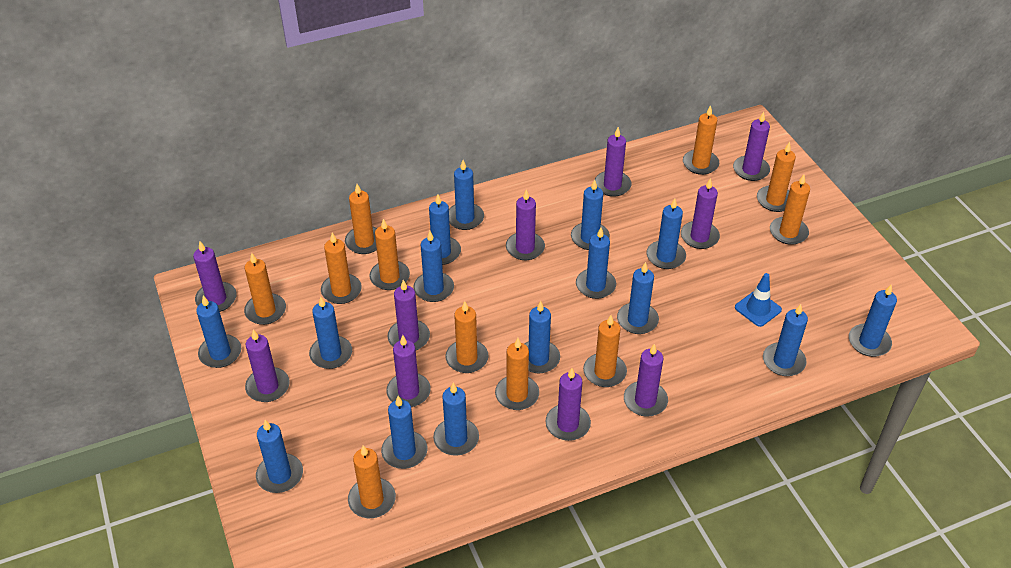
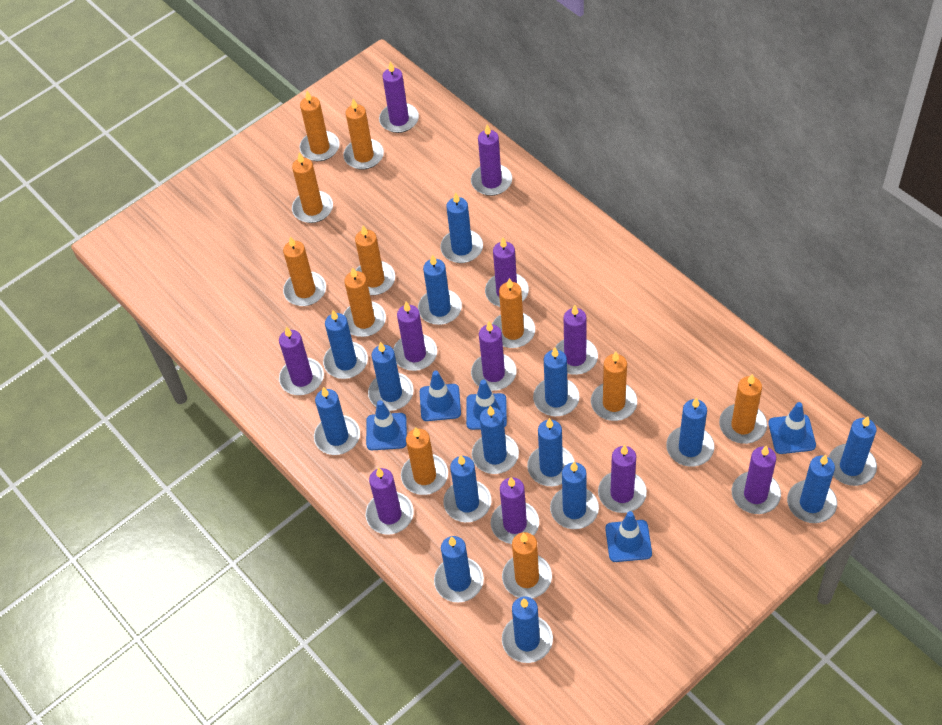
blue traffic cone: 1 -> 5
purple candle: 10 -> 11

